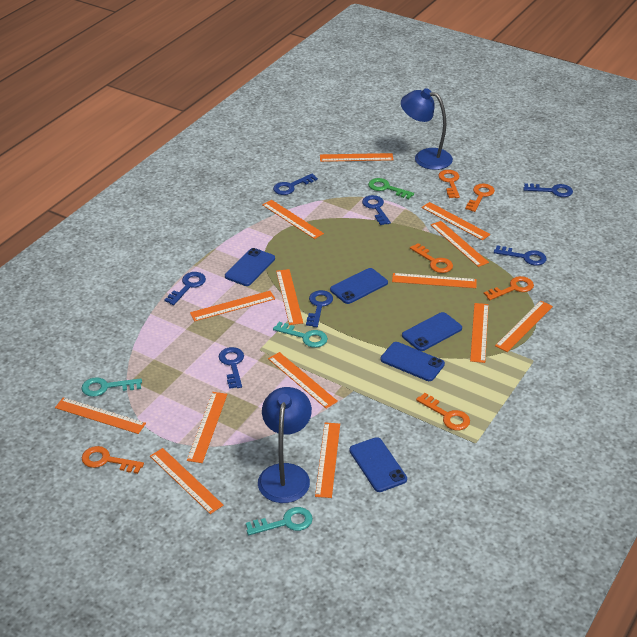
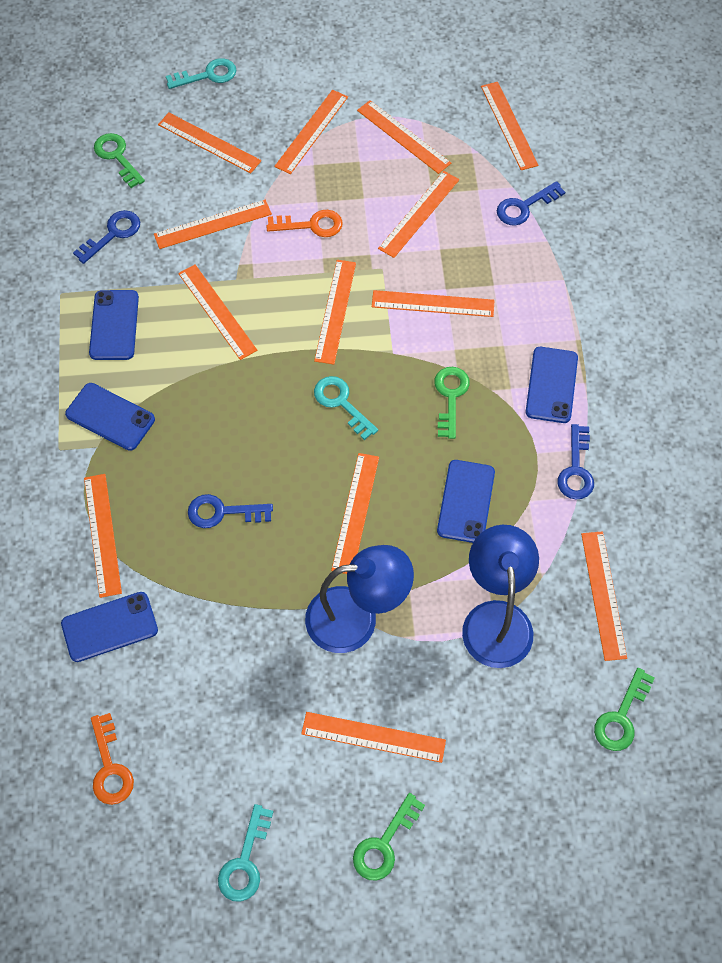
blue key: 7 -> 4
green key: 1 -> 4
orange key: 6 -> 2
orange ruler: 14 -> 13

